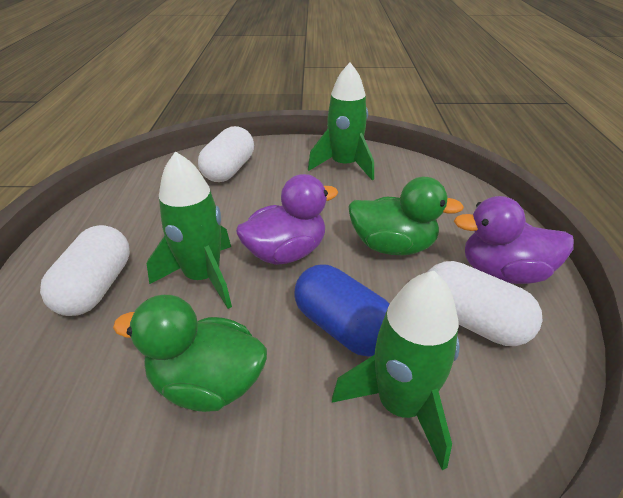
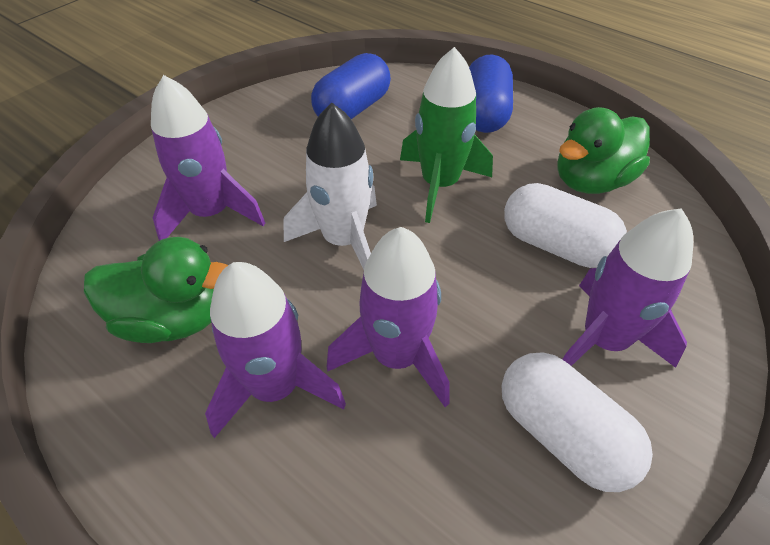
blue capsule: 1 -> 2
green rocket: 3 -> 1
purple duck: 2 -> 0
purple rocket: 0 -> 4
white capsule: 3 -> 2
white rocket: 0 -> 1

